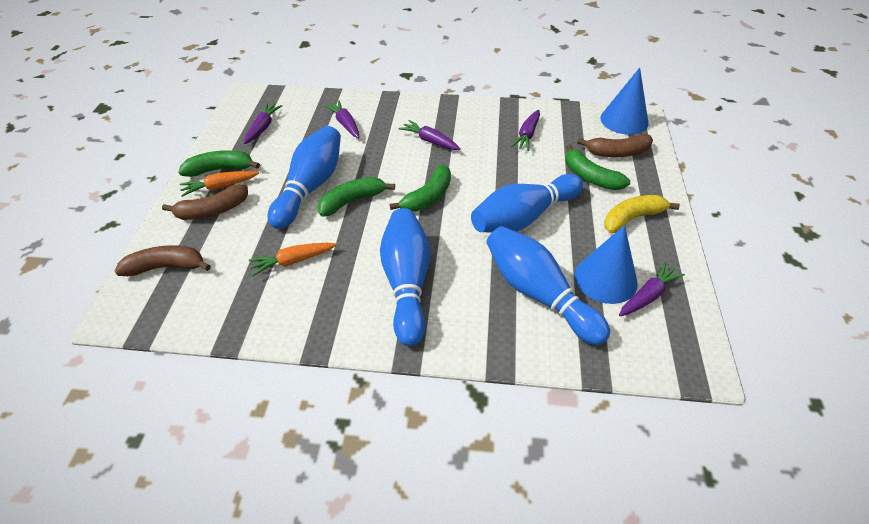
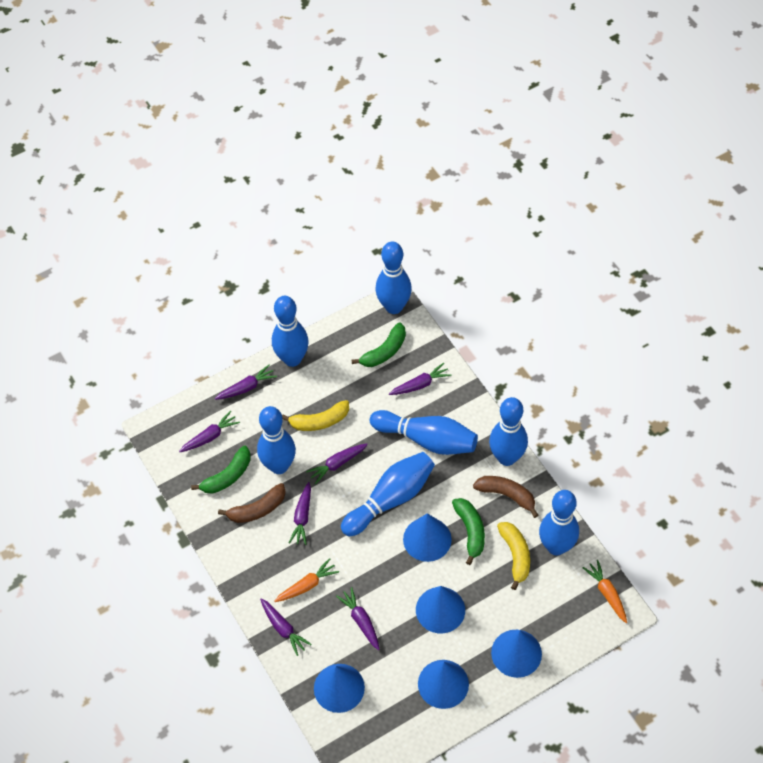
blue bowling pin: 4 -> 7
blue cone: 2 -> 5
brown banana: 3 -> 2
green banana: 4 -> 3
purple carrot: 5 -> 7
yellow banana: 1 -> 2

